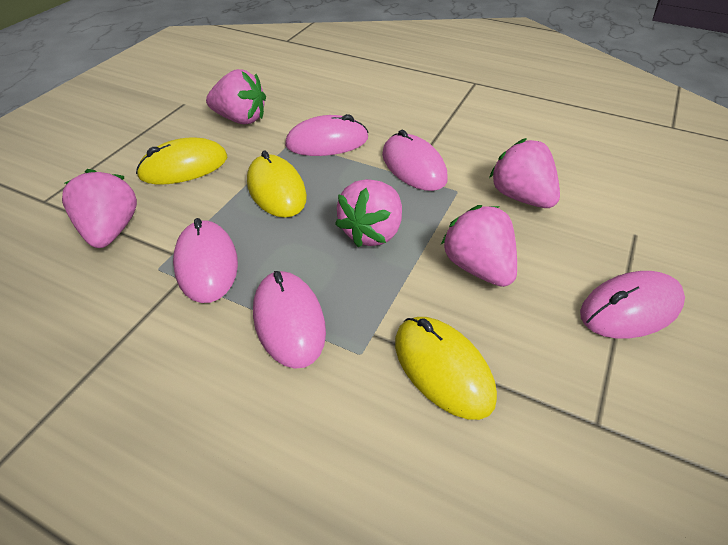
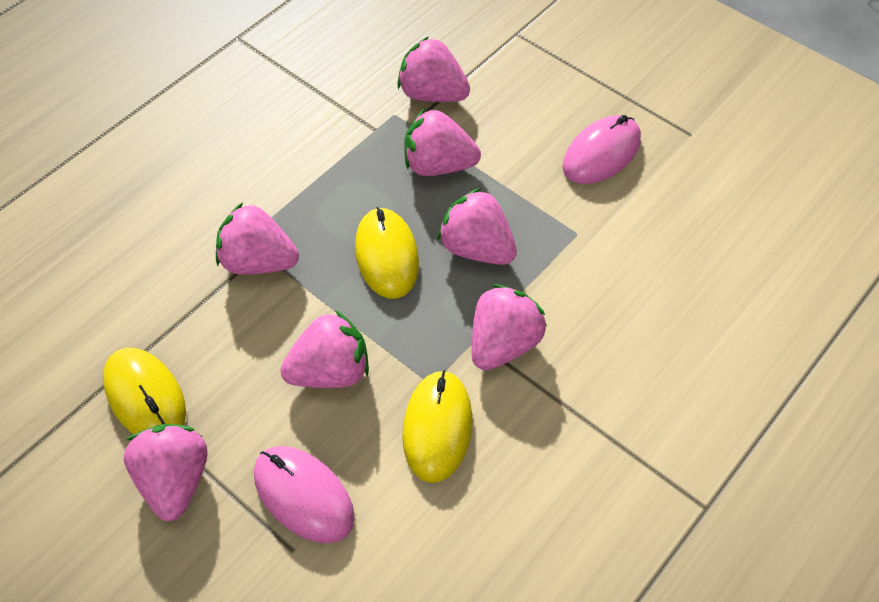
pink mouse: 5 -> 2
pink strawberry: 5 -> 7

